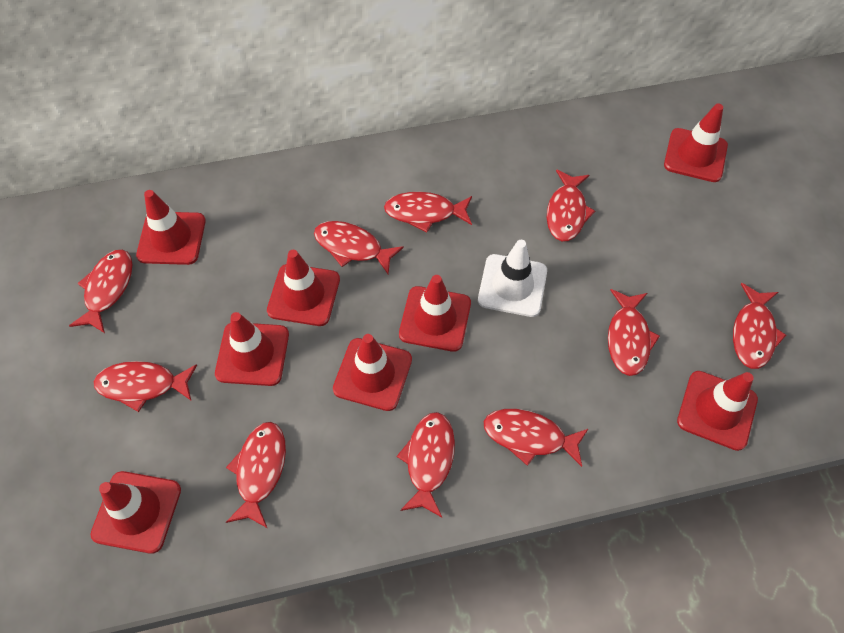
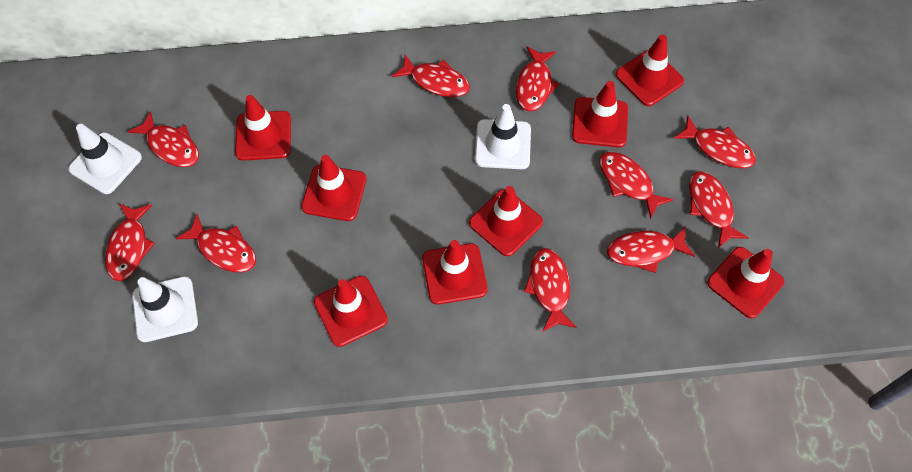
white traffic cone: 1 -> 3

